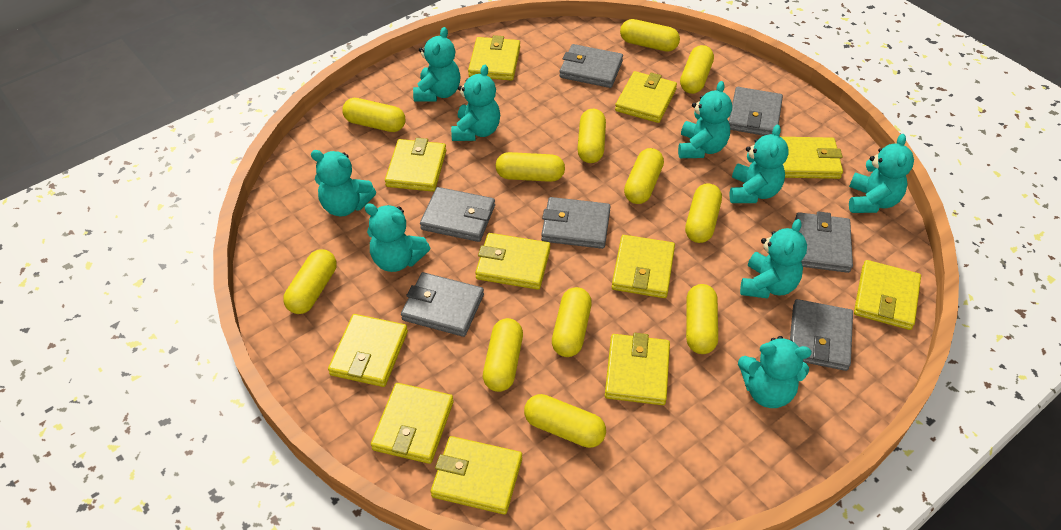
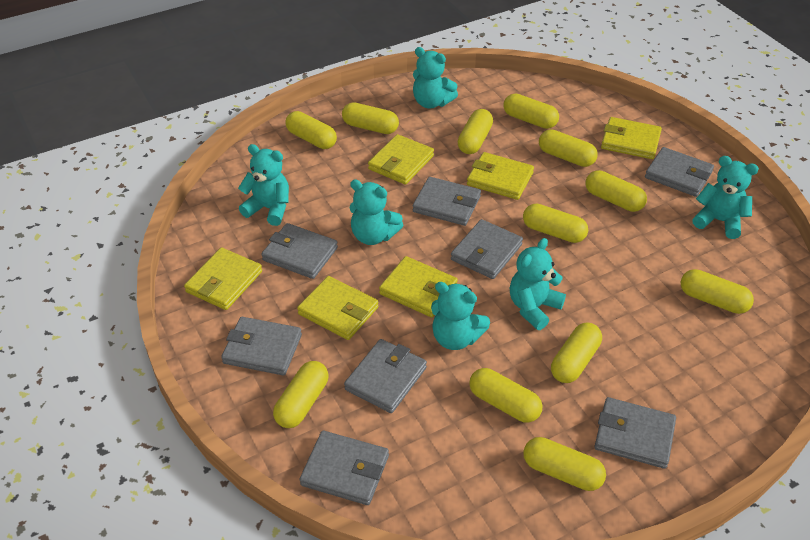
grey wallet: 7 -> 8
turquoise teddy bear: 9 -> 6
yellow wallet: 11 -> 6

